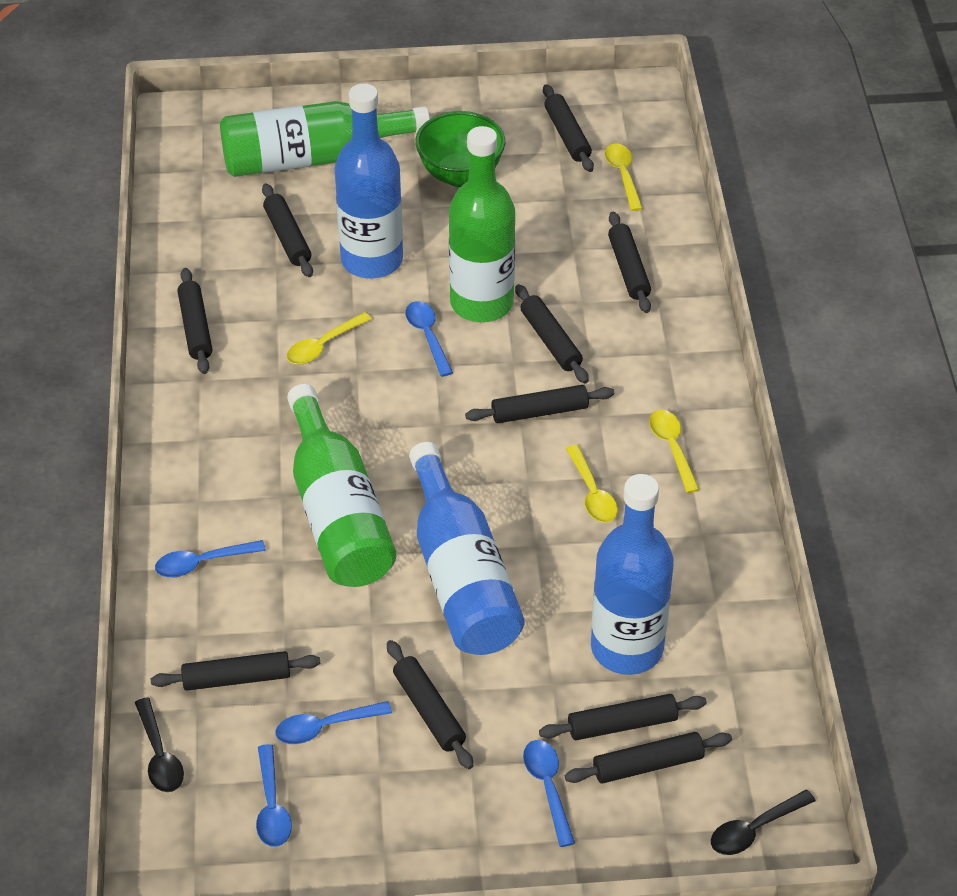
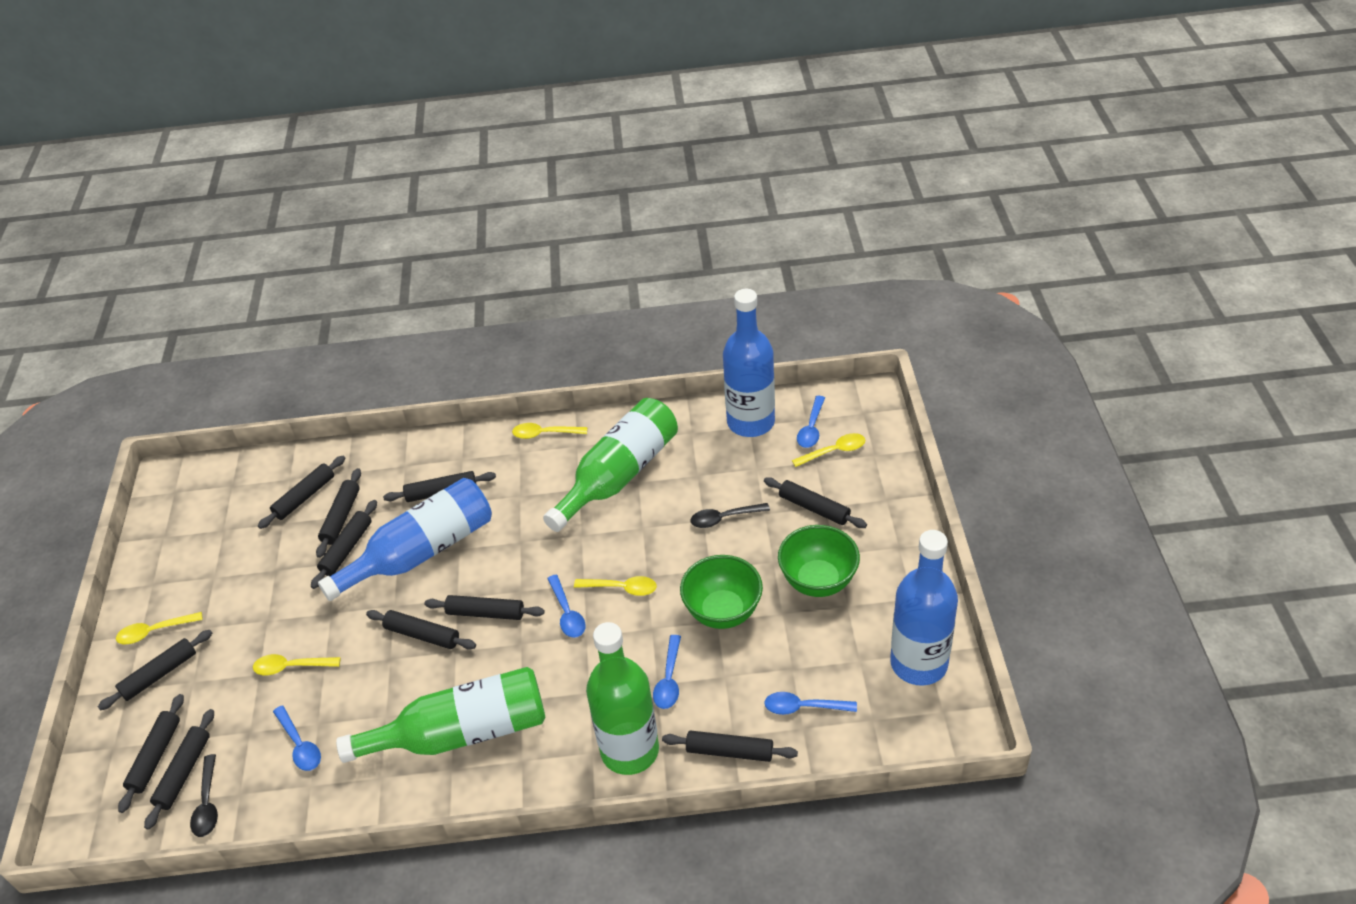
black rolling pin: 10 -> 11
green bowl: 1 -> 2
yellow spoon: 4 -> 5

